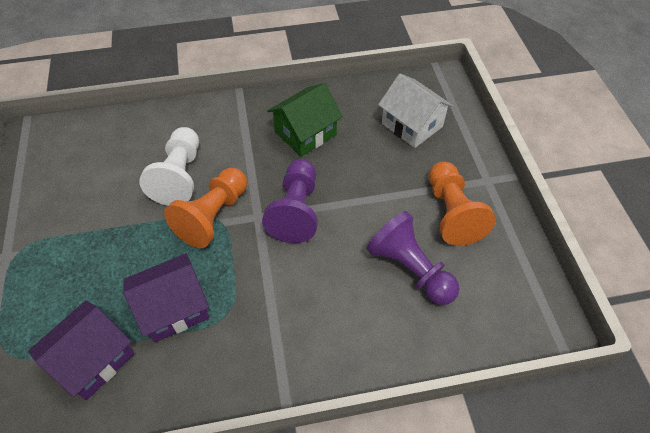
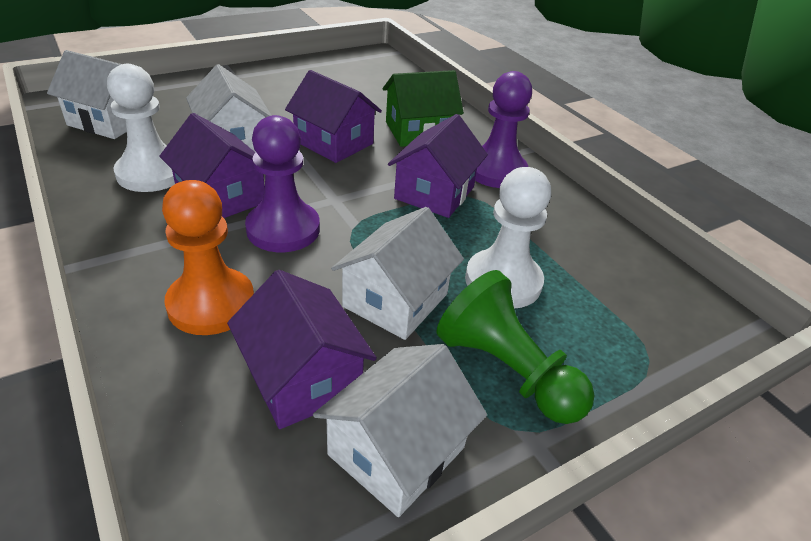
green pawn: 0 -> 1
orange pawn: 2 -> 1
purple house: 2 -> 4
white house: 1 -> 4
white pawn: 1 -> 2

